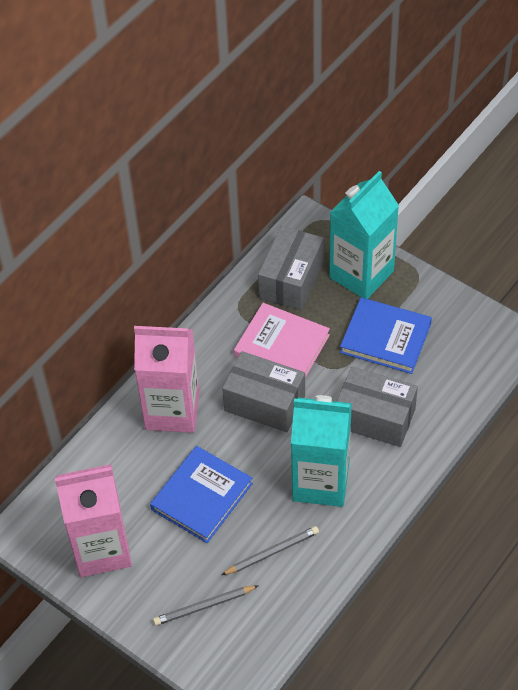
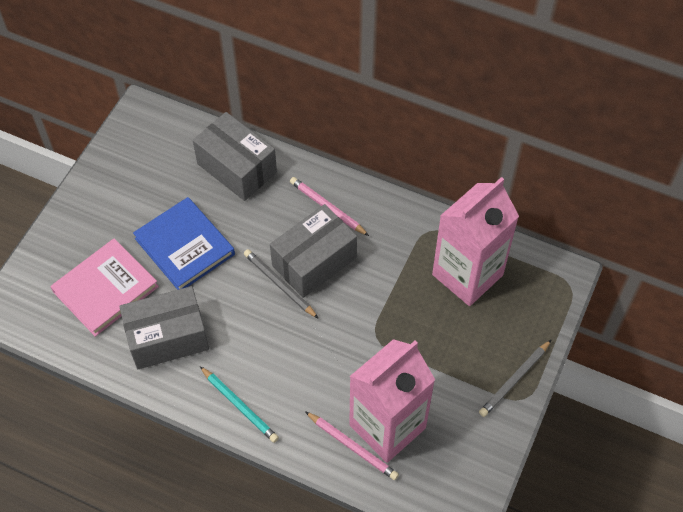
blue book: 2 -> 1
pink pencil: 0 -> 2
turquoise carton: 2 -> 0
turquoise pencil: 0 -> 1

